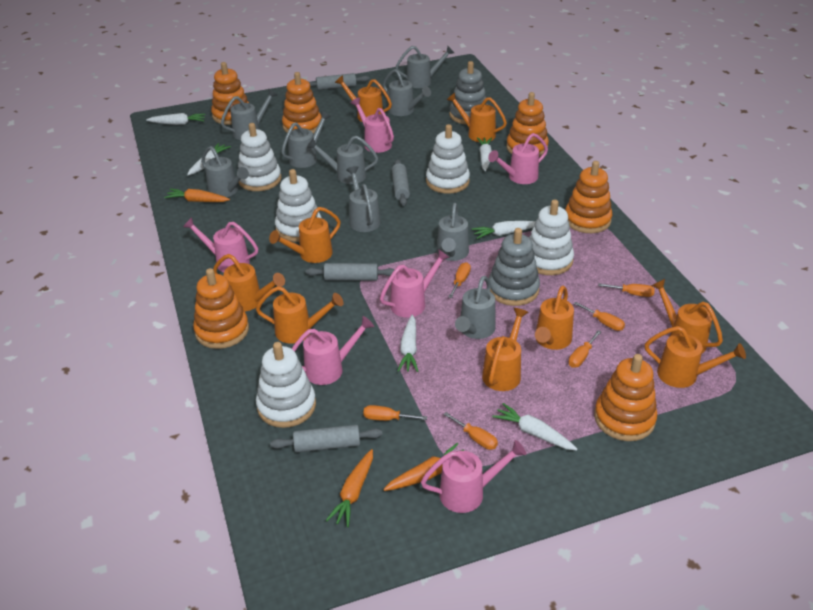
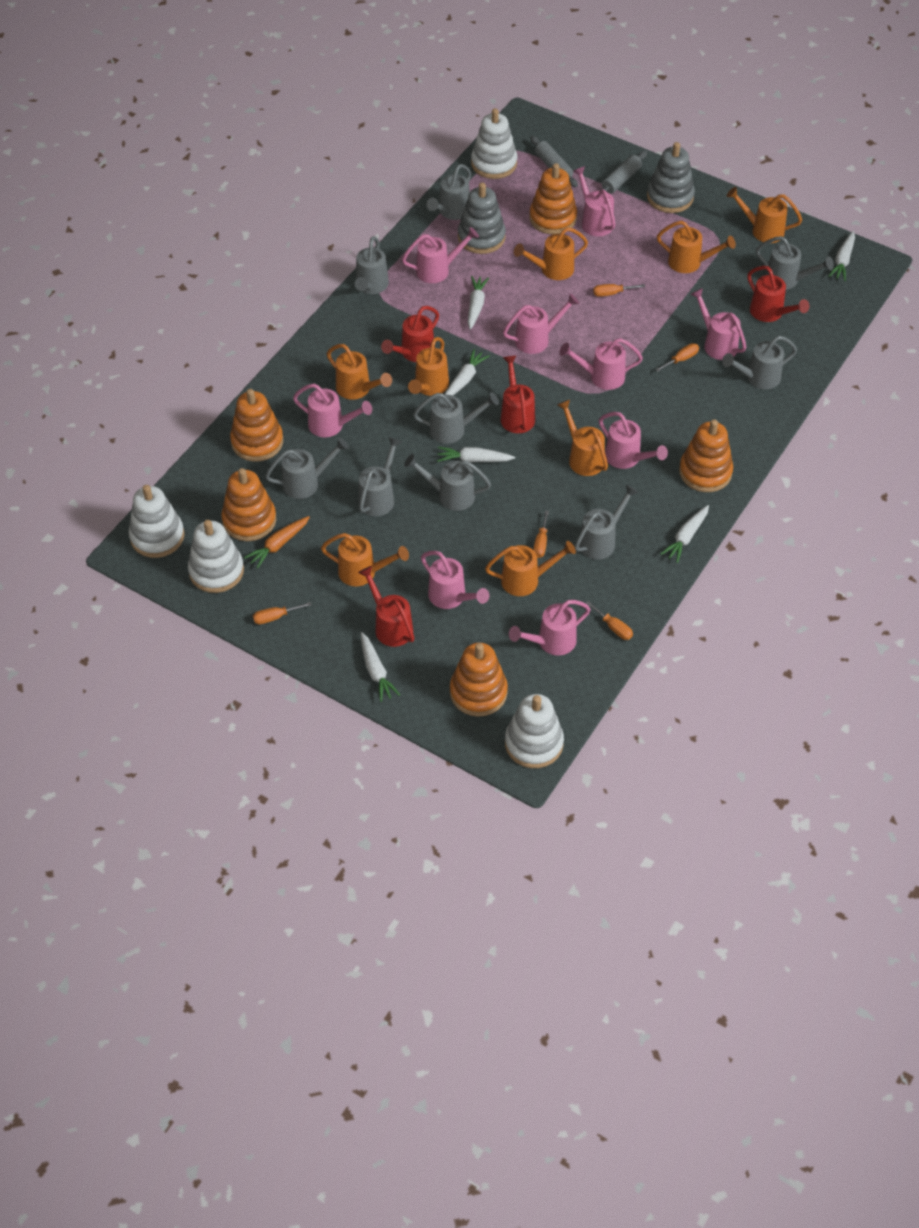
grey rolling pin: 4 -> 2
orange carrot: 3 -> 1
orange screwdriver: 6 -> 5
orange stacking toy: 6 -> 5
orange watering can: 9 -> 8
pink watering can: 6 -> 9
red watering can: 0 -> 4
white stacking toy: 5 -> 4

